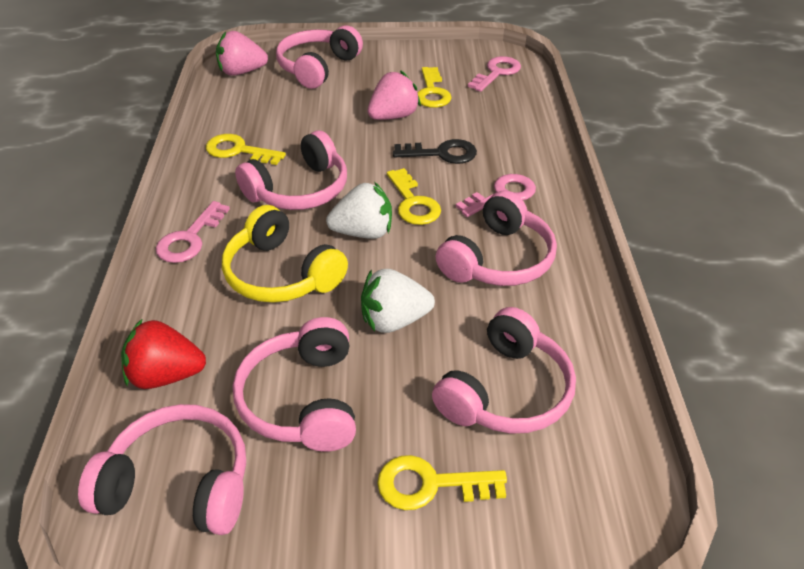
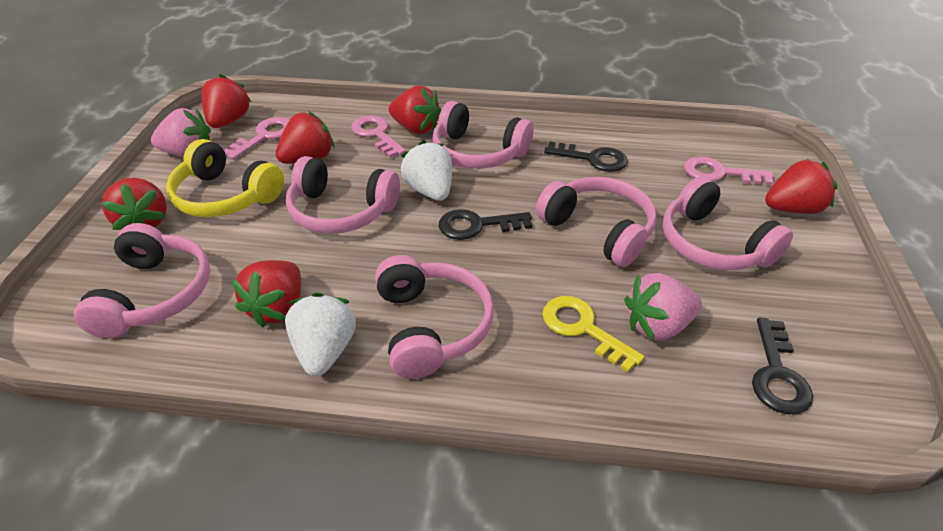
black key: 1 -> 3
red strawberry: 1 -> 6
yellow key: 4 -> 1

